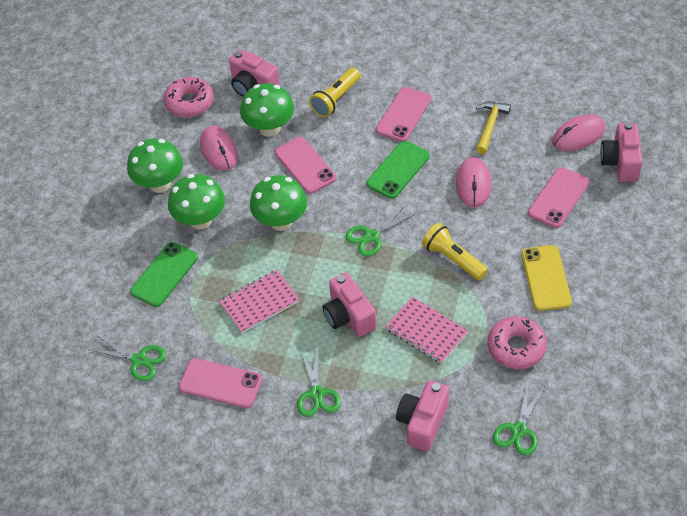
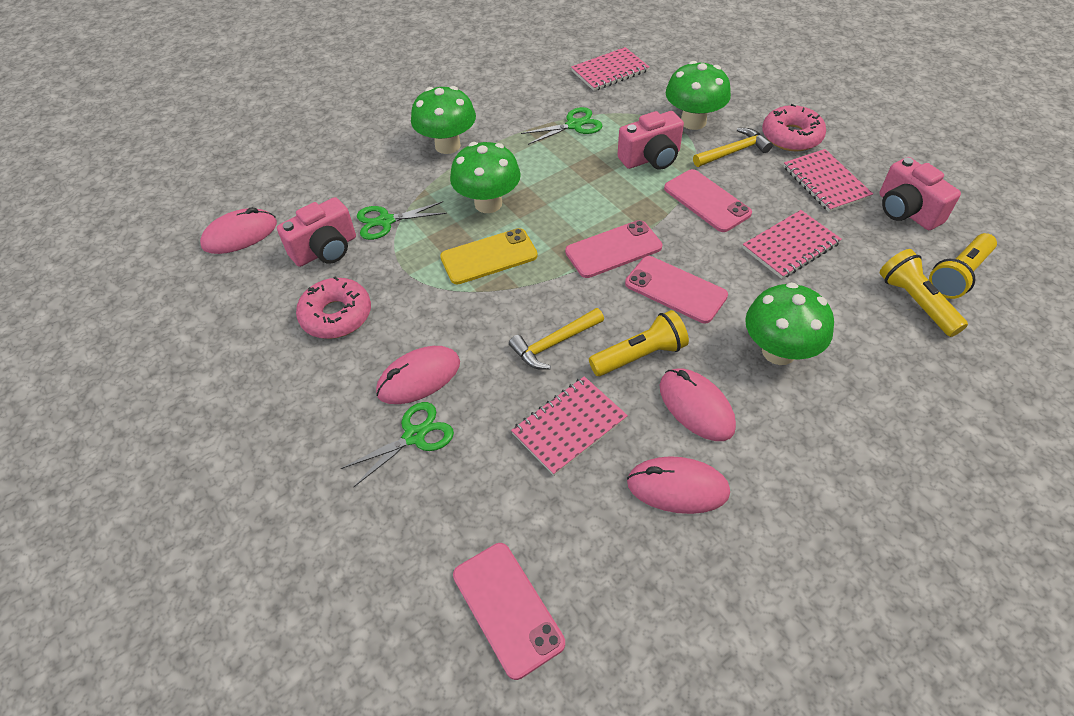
green phone: 2 -> 0
green scissors: 4 -> 3
pink camera: 4 -> 3
pink mouse: 3 -> 4
pink notebook: 2 -> 4
yellow flashlight: 2 -> 3
yellow hammer: 1 -> 2

